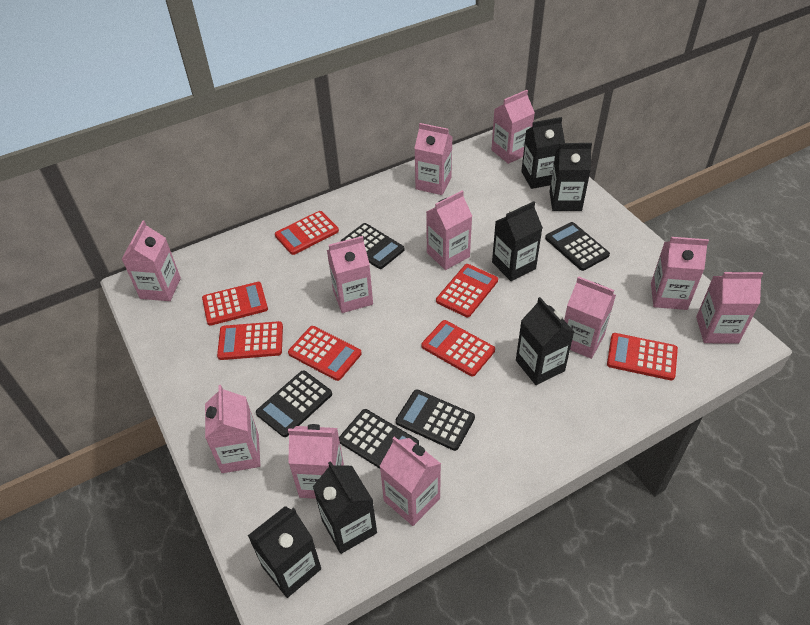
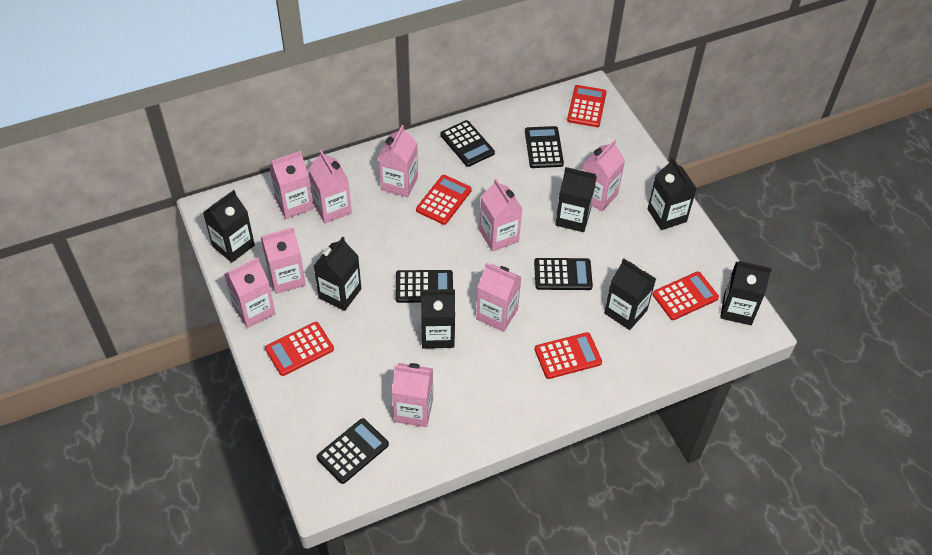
black carton: 6 -> 7
pink carton: 11 -> 9
red calculator: 7 -> 5

